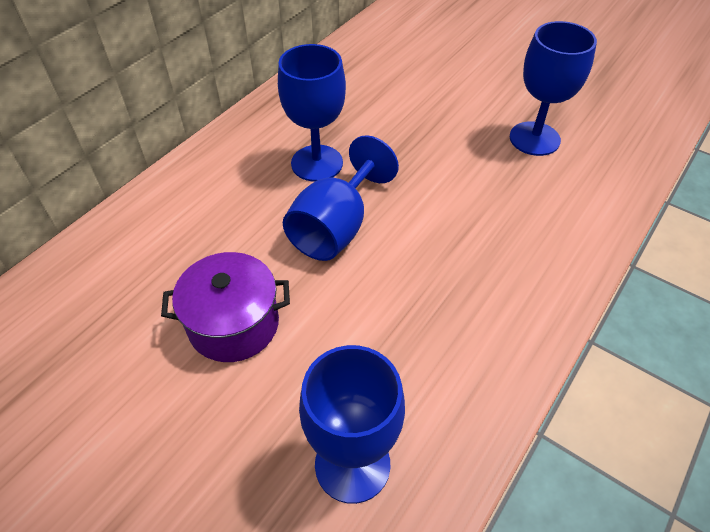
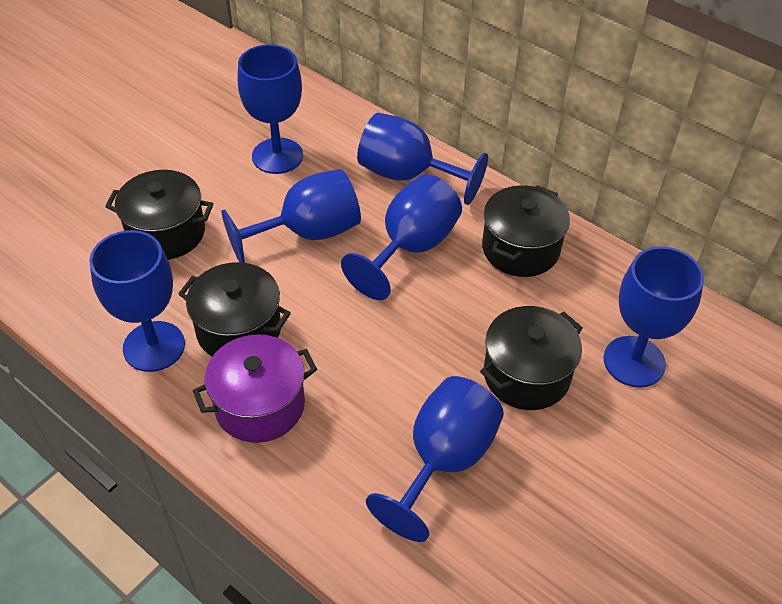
black pot: 0 -> 4
blue goblet: 4 -> 7

